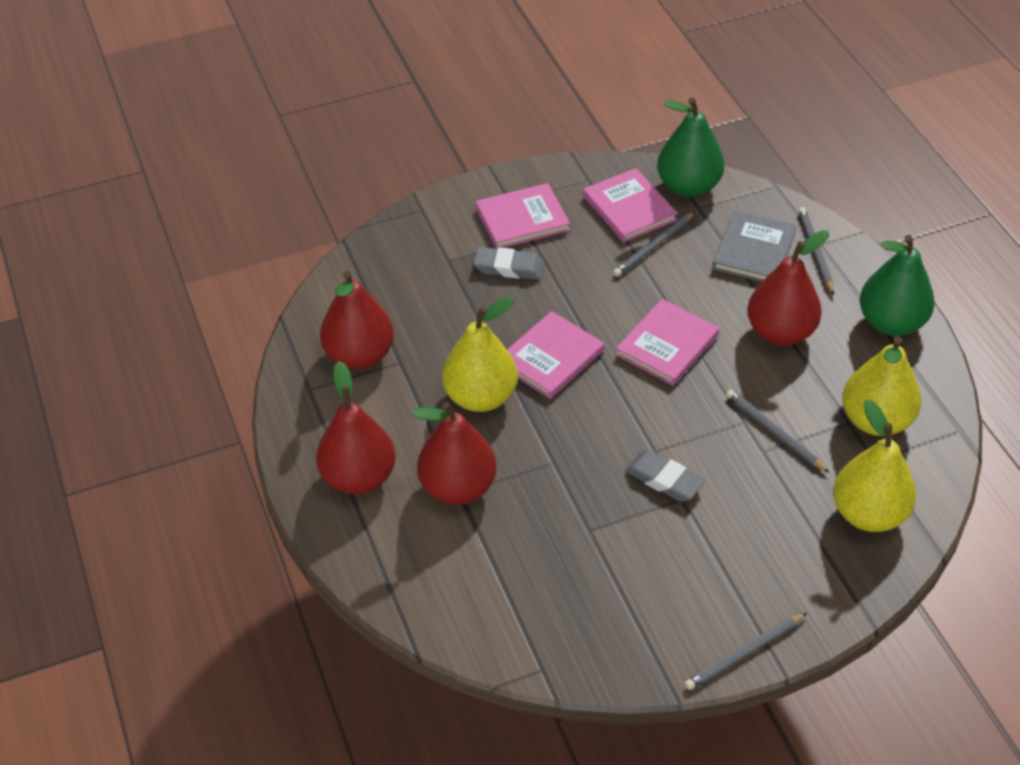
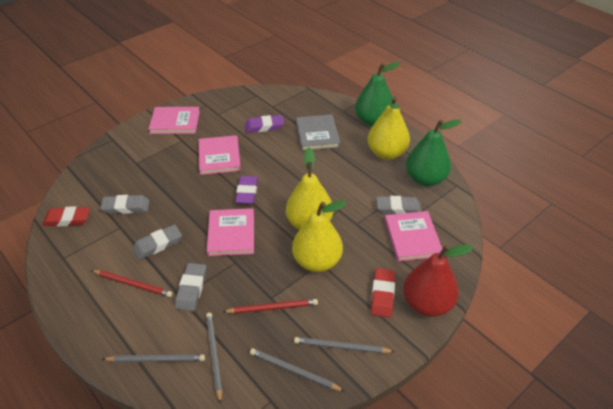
grey eraser: 2 -> 4
purple eraser: 0 -> 2
red eraser: 0 -> 2
red pear: 4 -> 1
red pencil: 0 -> 2

